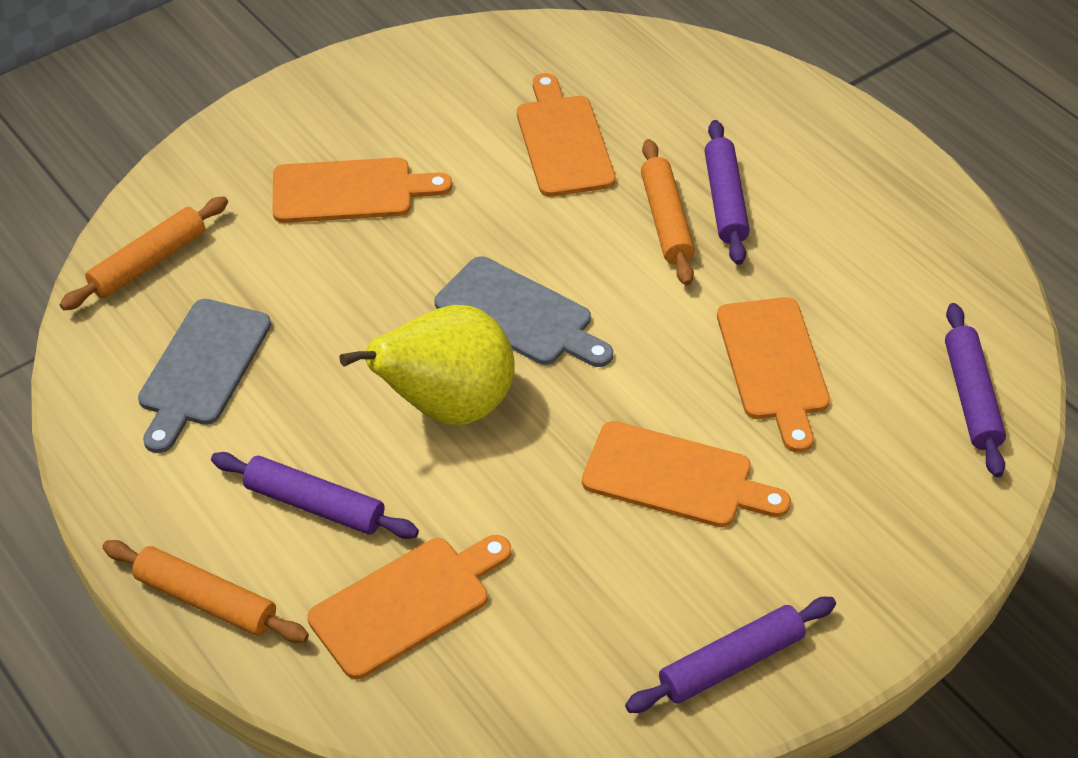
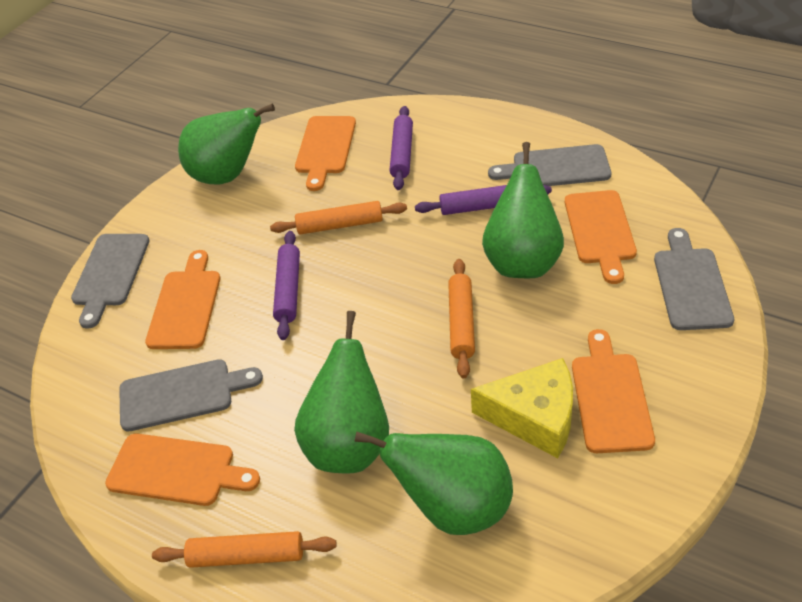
green pear: 0 -> 4
grey cutting board: 2 -> 4
purple rolling pin: 4 -> 3
yellow cheese: 0 -> 1
yellow pear: 1 -> 0

